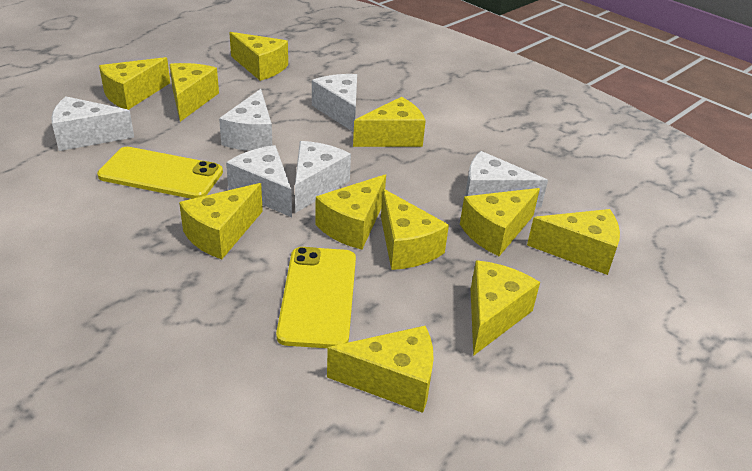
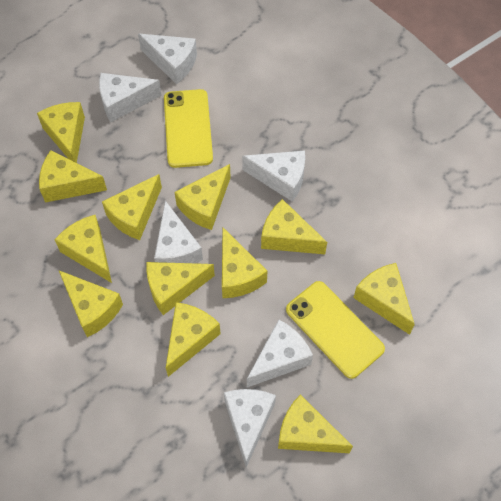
yellow cheese: 11 -> 12

